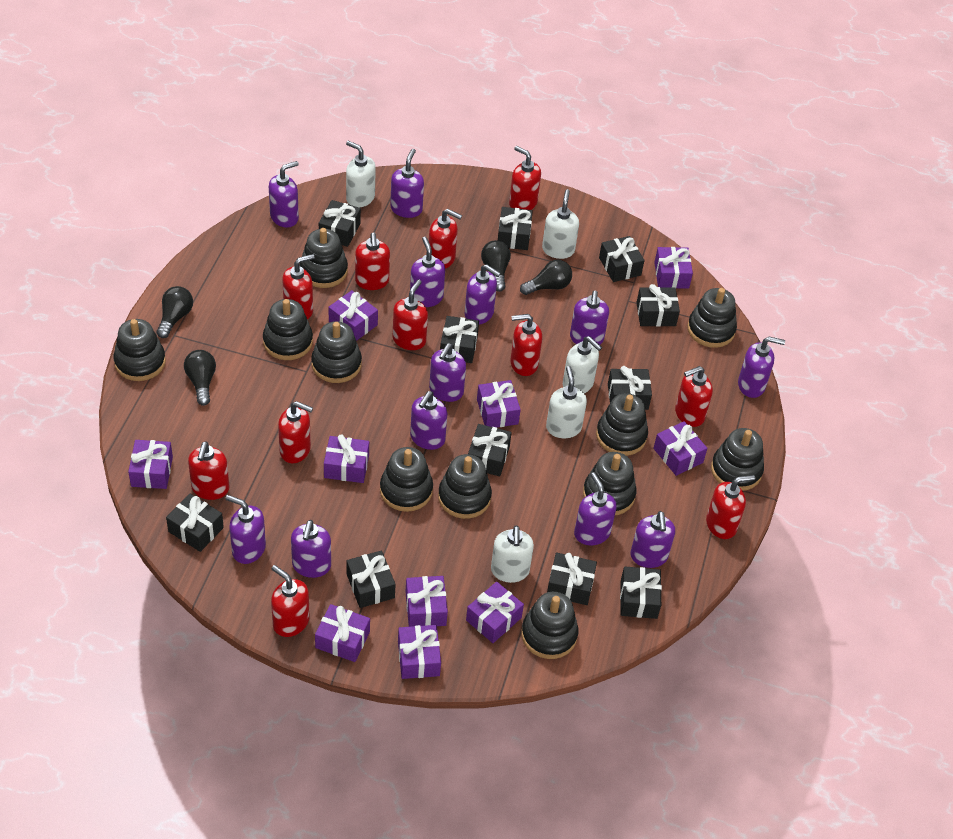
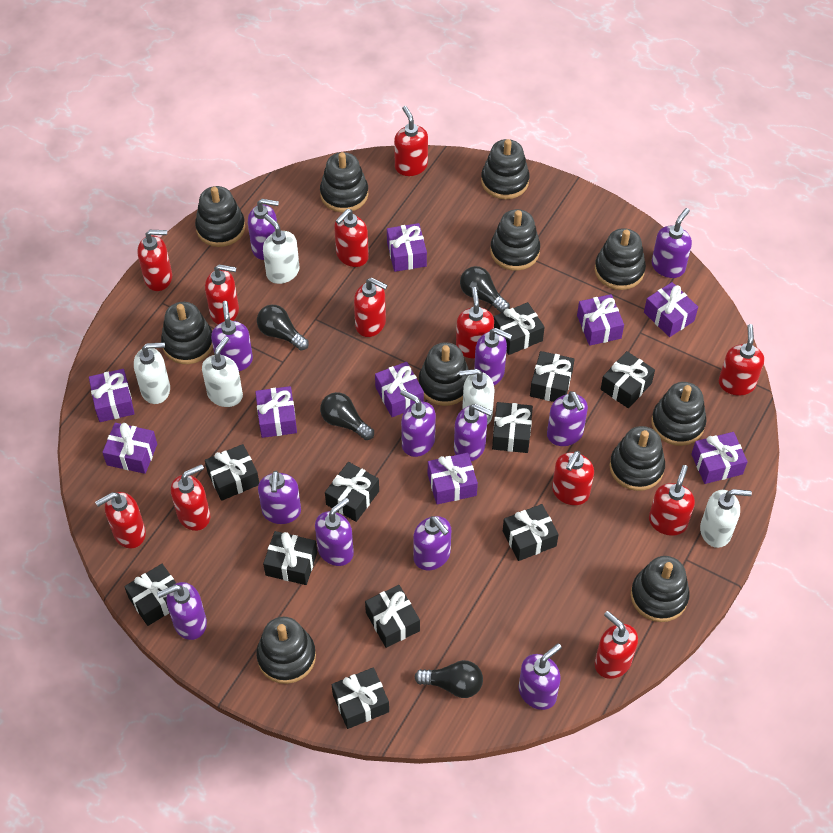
purple gift: 10 -> 9
red soap dispenser: 11 -> 12

